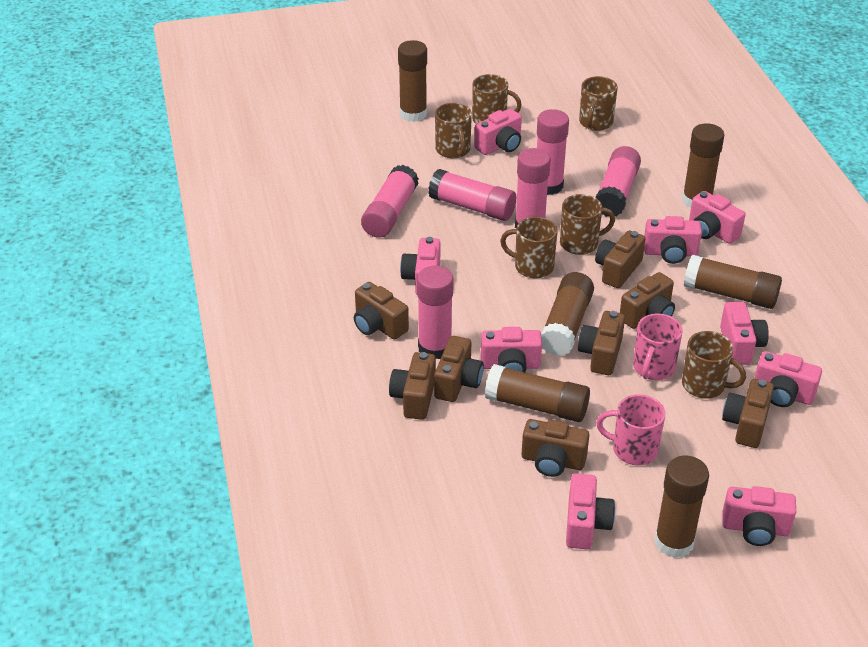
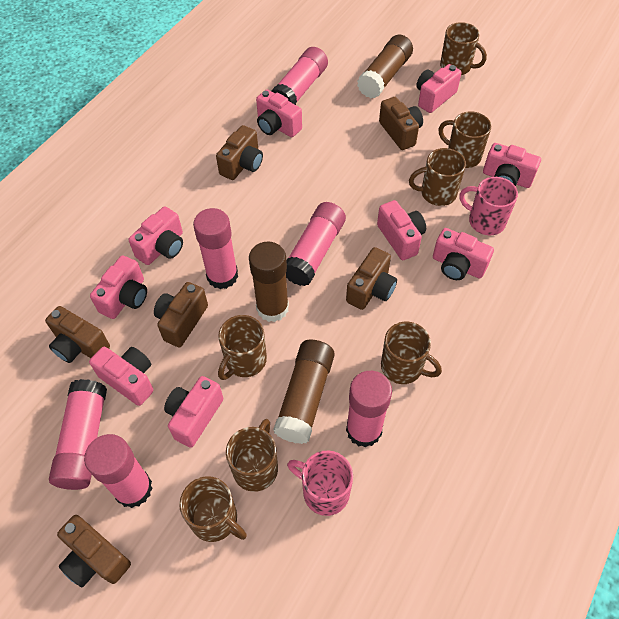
brown camera: 8 -> 6
brown glue stick: 6 -> 3
brown mug: 6 -> 7

